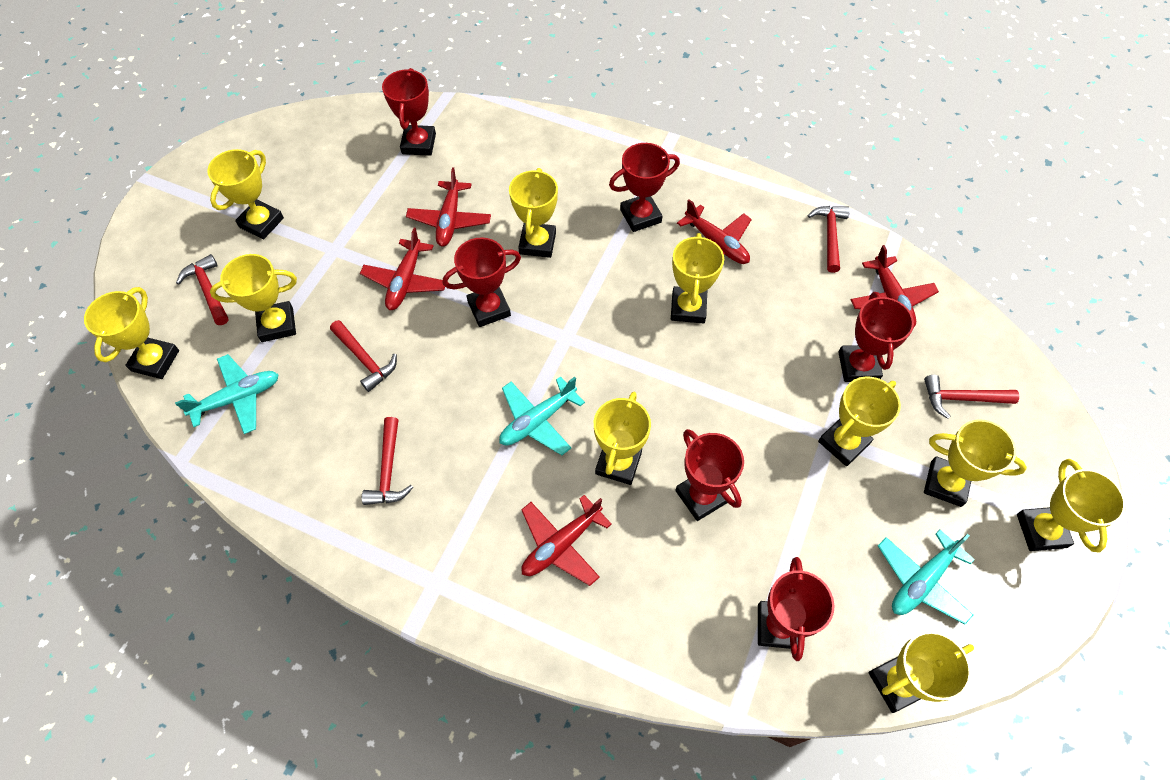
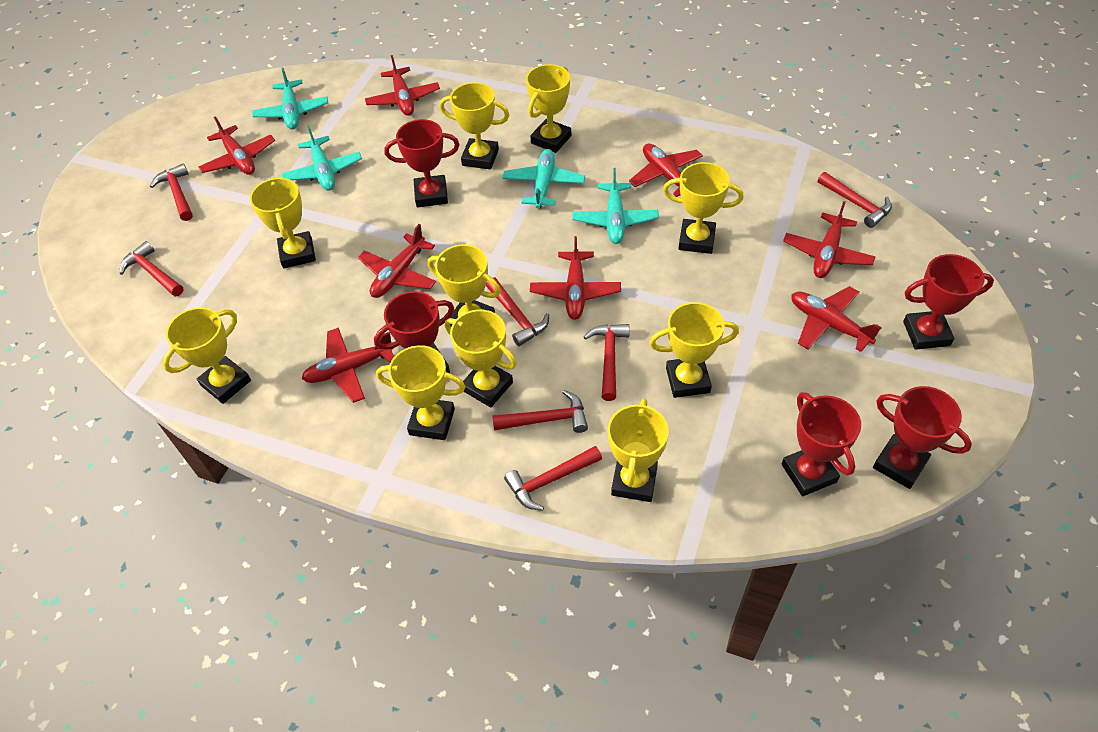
red hammer: 5 -> 7
red plane: 5 -> 8
red trophy: 6 -> 5
turquoise plane: 3 -> 4

